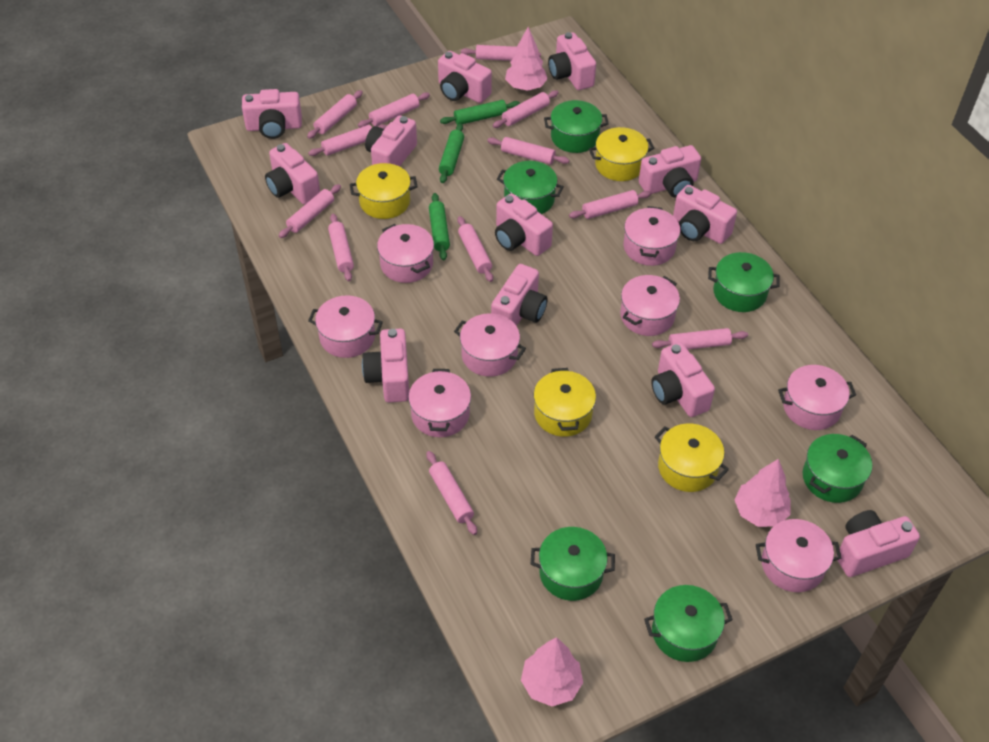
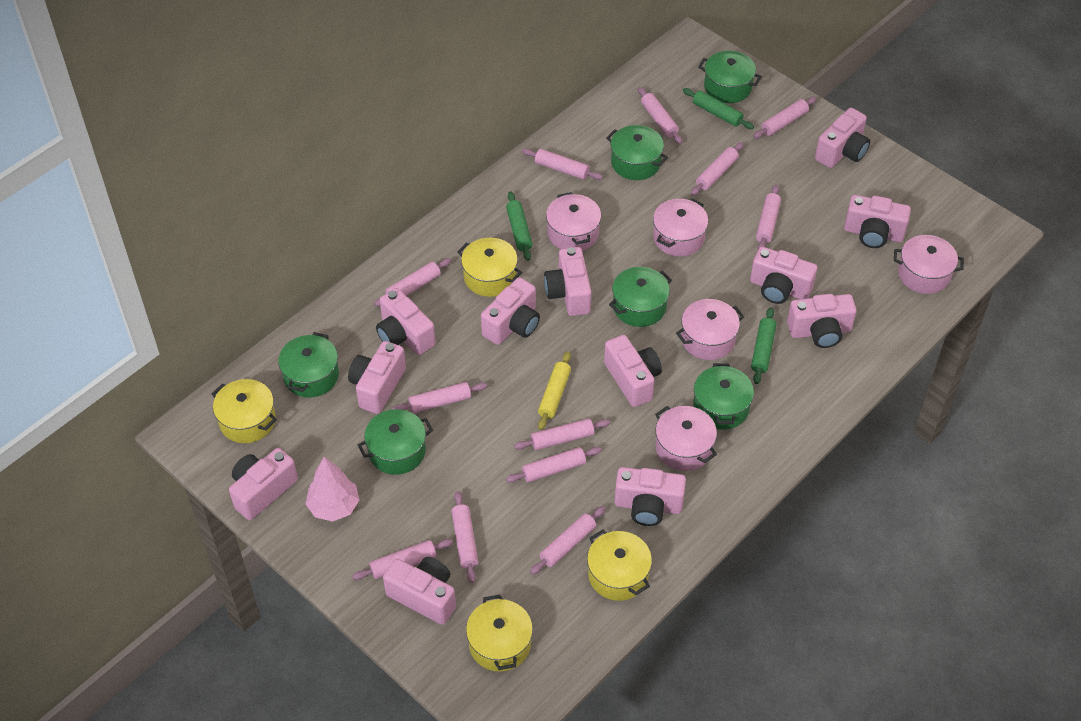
pink pot: 8 -> 5
pink tree: 3 -> 1
yellow rolling pin: 0 -> 1

